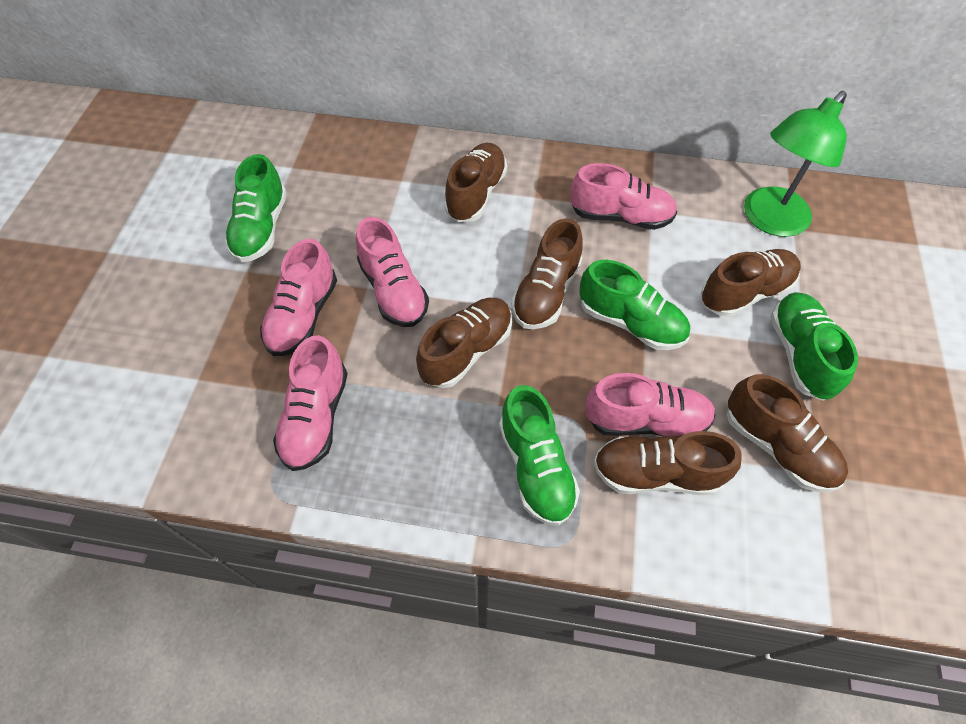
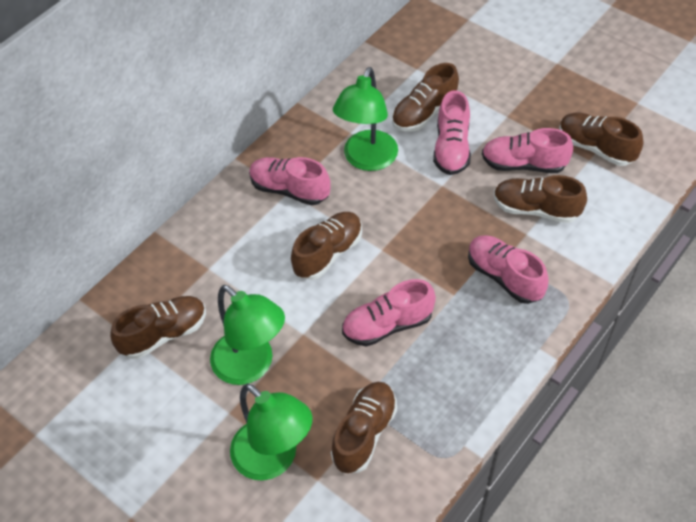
green lamp: 1 -> 3
green shoe: 4 -> 0

